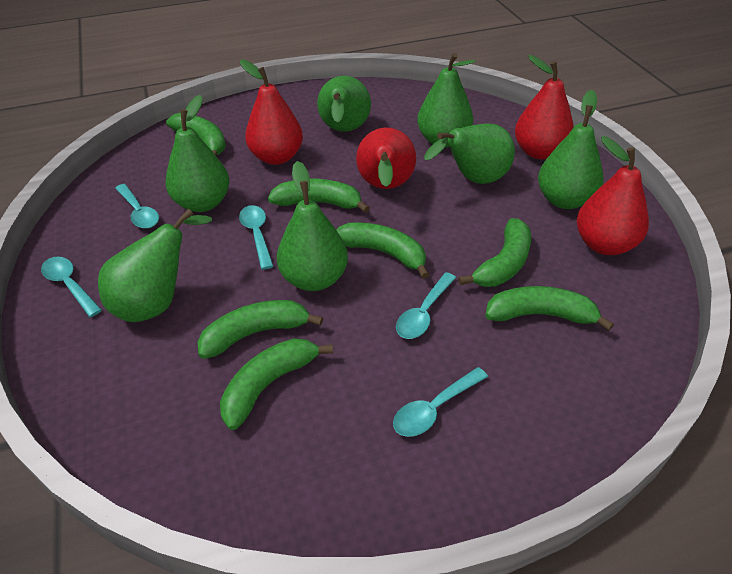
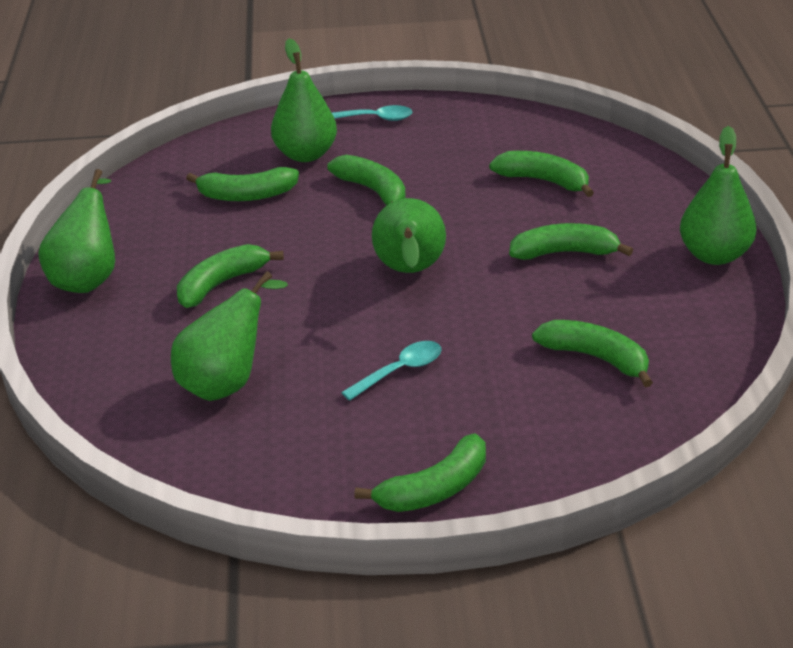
green pear: 7 -> 5
red pear: 4 -> 0
turquoise spoon: 5 -> 2

